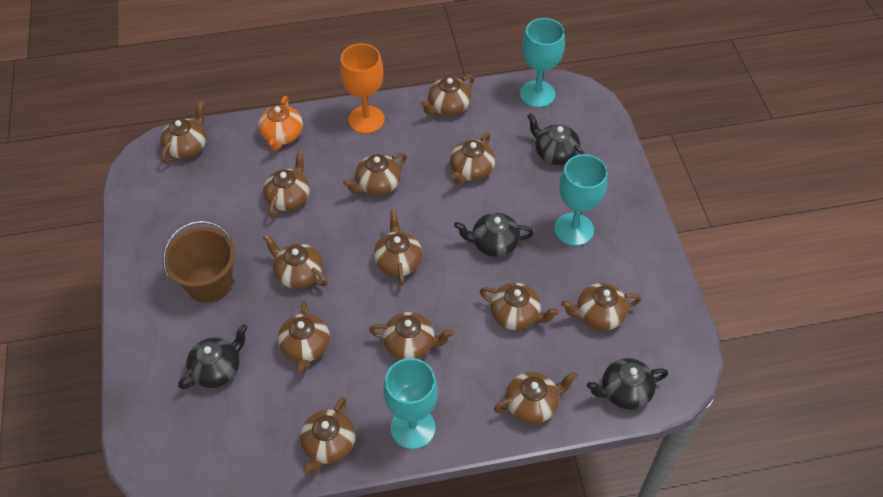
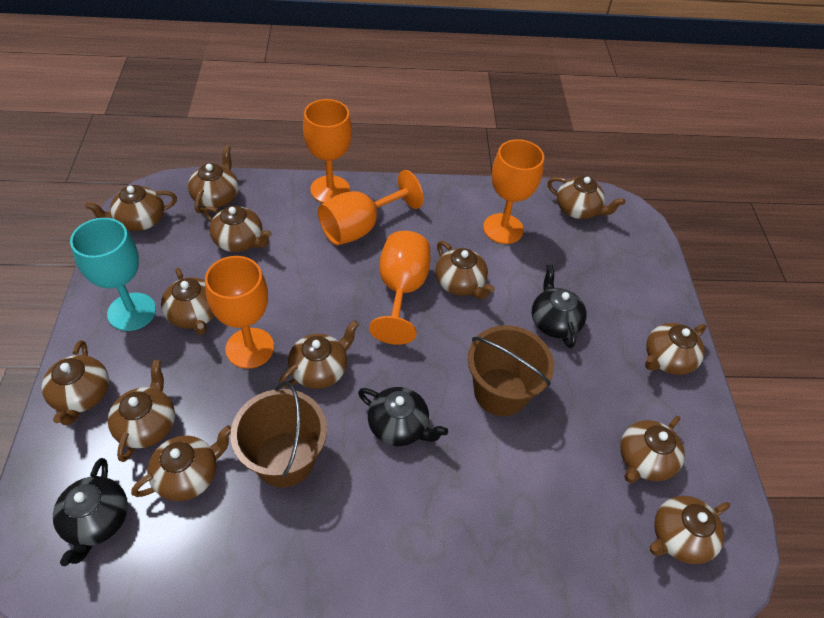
black teapot: 4 -> 3
brown bucket: 1 -> 2
orange goblet: 1 -> 5
orange teapot: 1 -> 0
turquoise goblet: 3 -> 1

